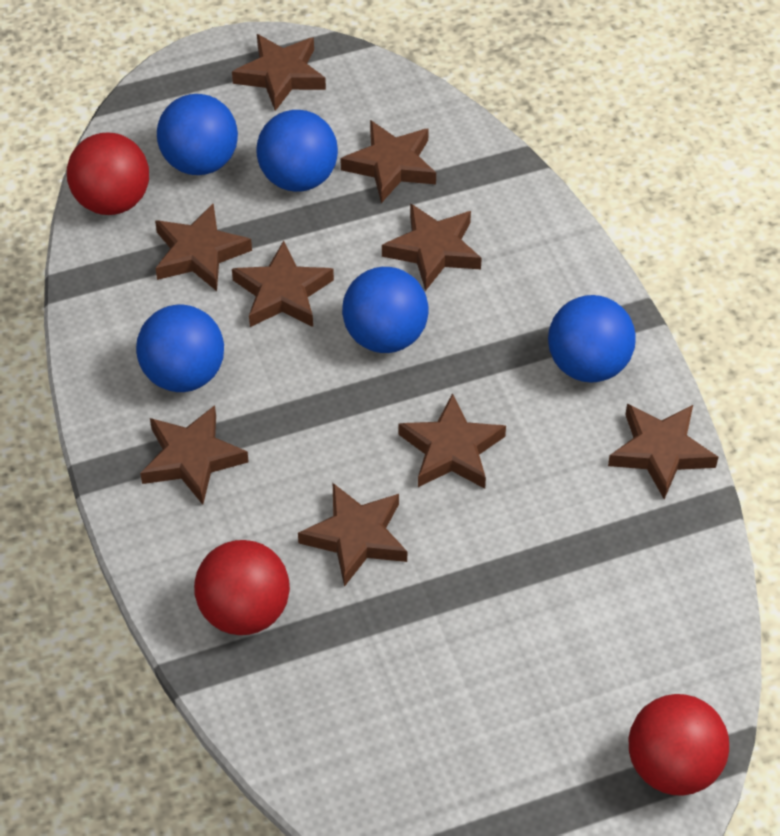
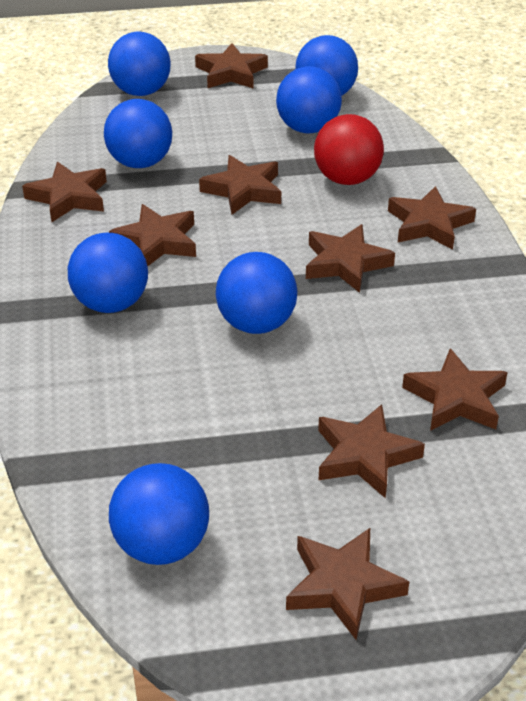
blue ball: 5 -> 7
red ball: 3 -> 1

